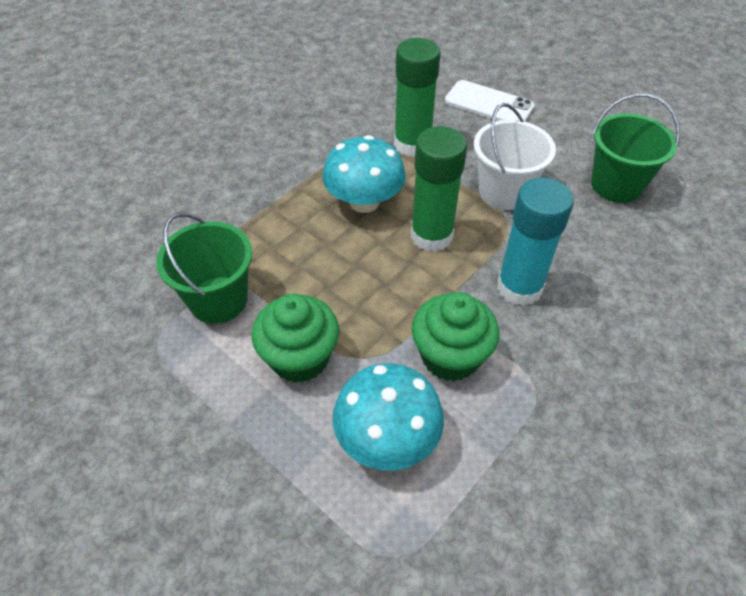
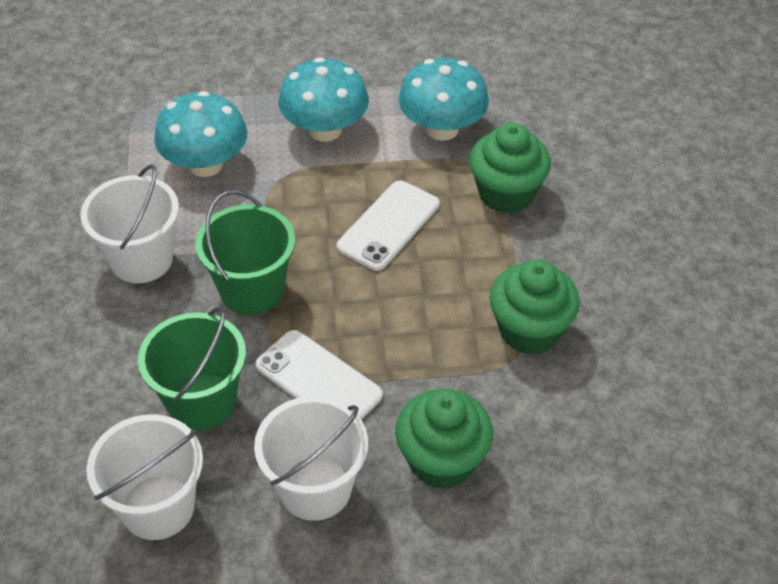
green cupcake: 2 -> 3
green glue stick: 2 -> 0
turquoise glue stick: 1 -> 0
turquoise mushroom: 2 -> 3
white bucket: 1 -> 3
white phone: 1 -> 2

